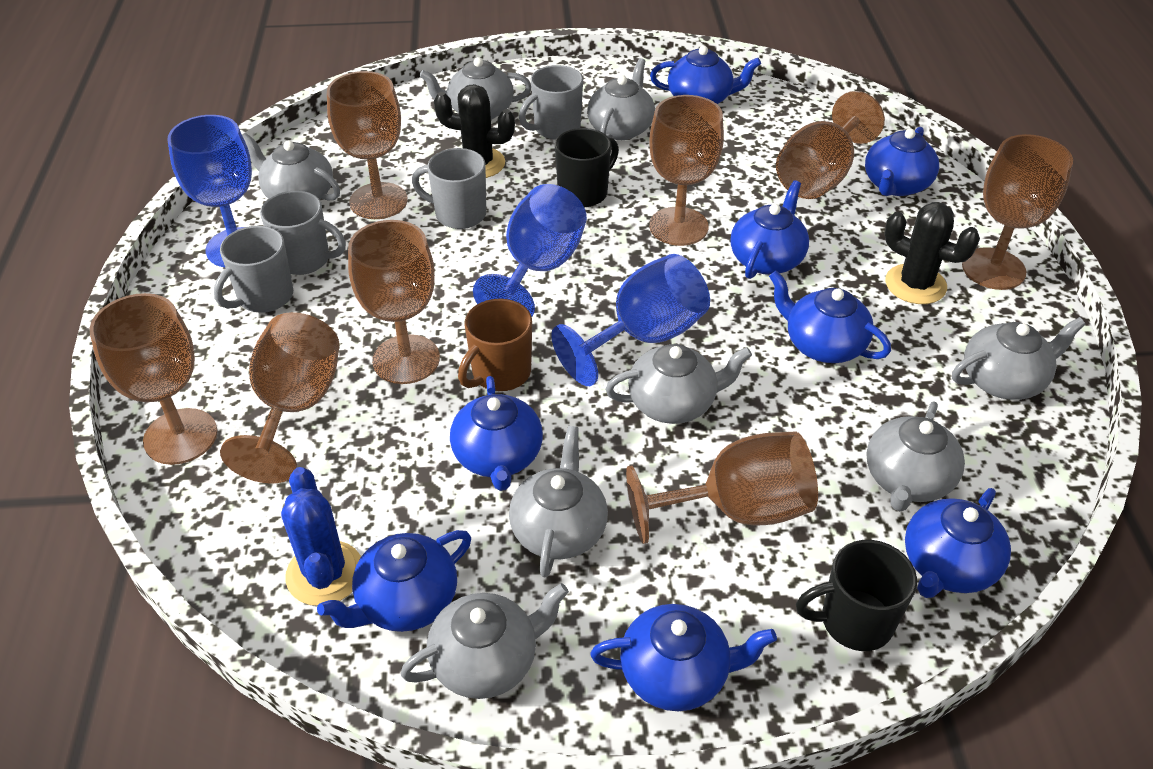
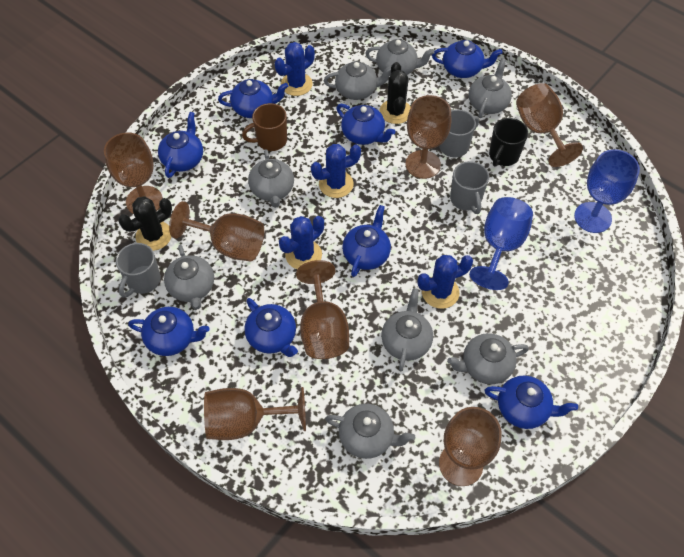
black mug: 2 -> 1
blue cactus: 1 -> 4
blue goblet: 3 -> 2
brown goblet: 8 -> 7
grey mug: 4 -> 3

